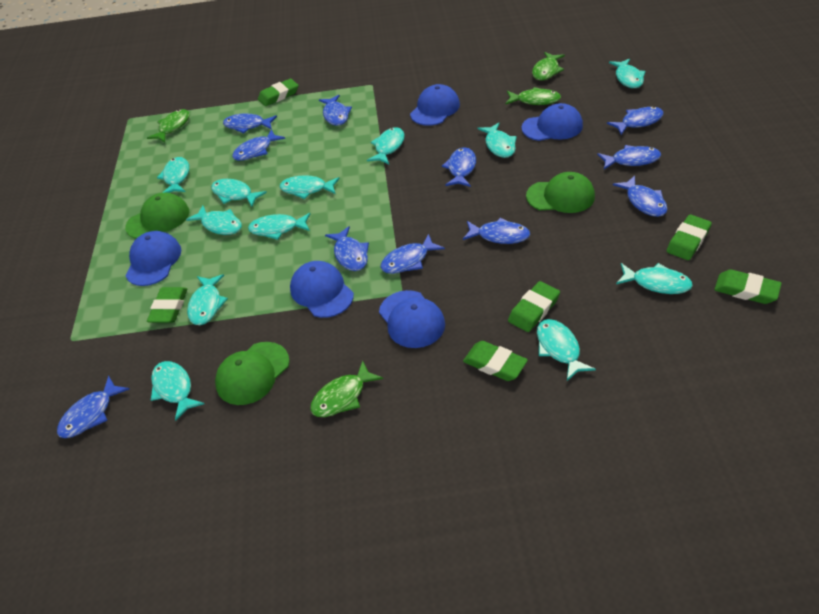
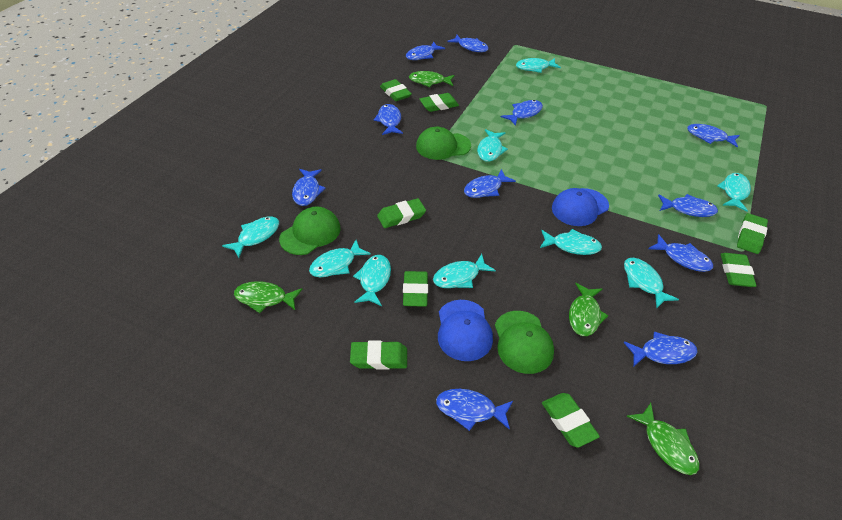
blue cap: 5 -> 2
green eraser: 6 -> 8
turquoise fish: 12 -> 9

